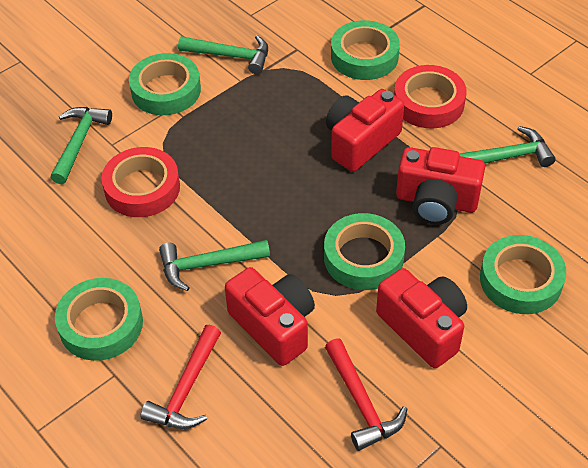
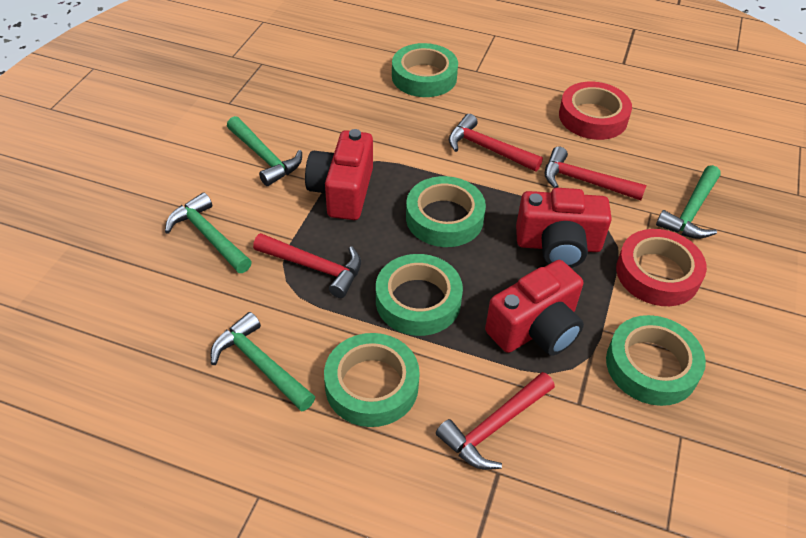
red camera: 4 -> 3
red hammer: 2 -> 4

